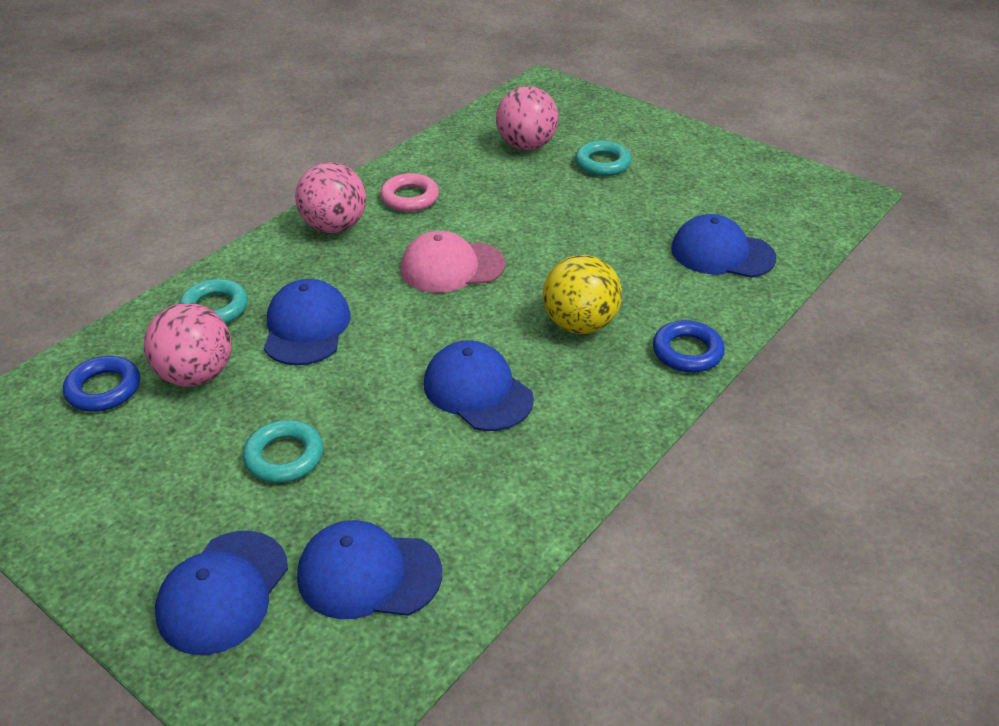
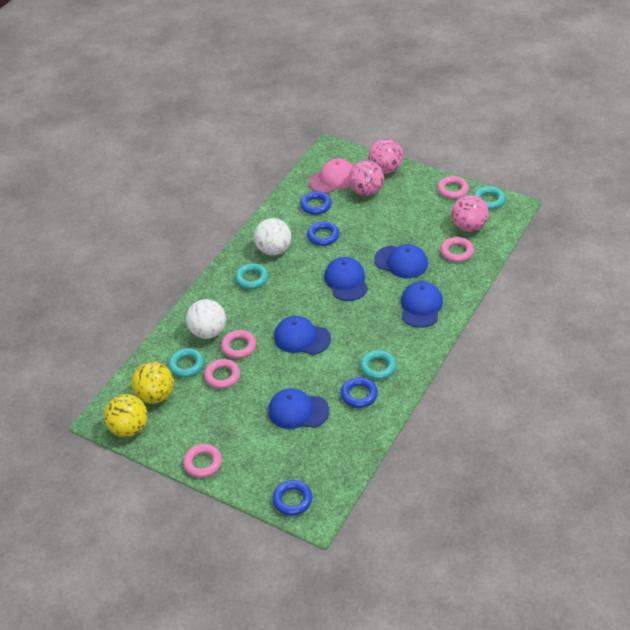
blue ring: 2 -> 4
pink ring: 1 -> 5
turquoise ring: 3 -> 4
white ball: 0 -> 2
yellow ball: 1 -> 2

